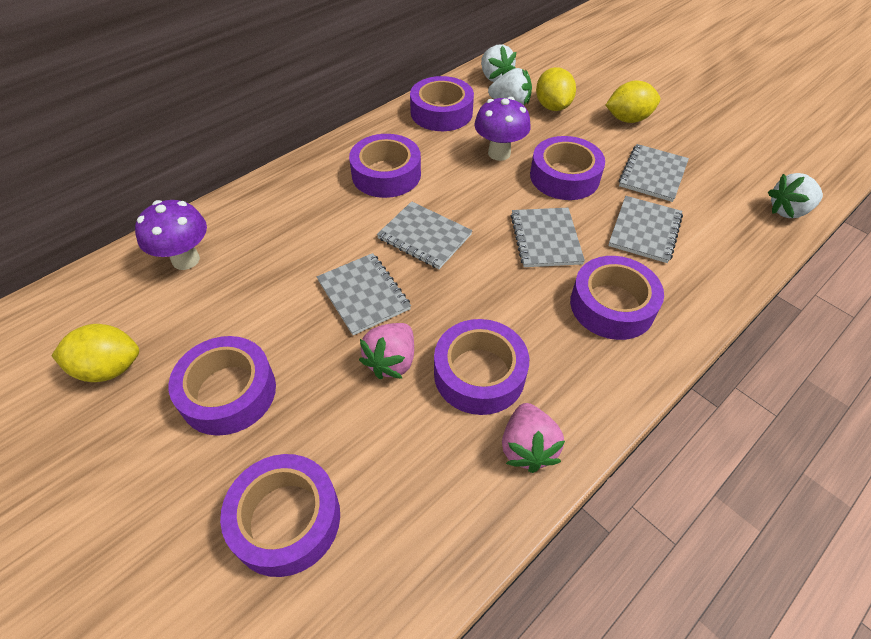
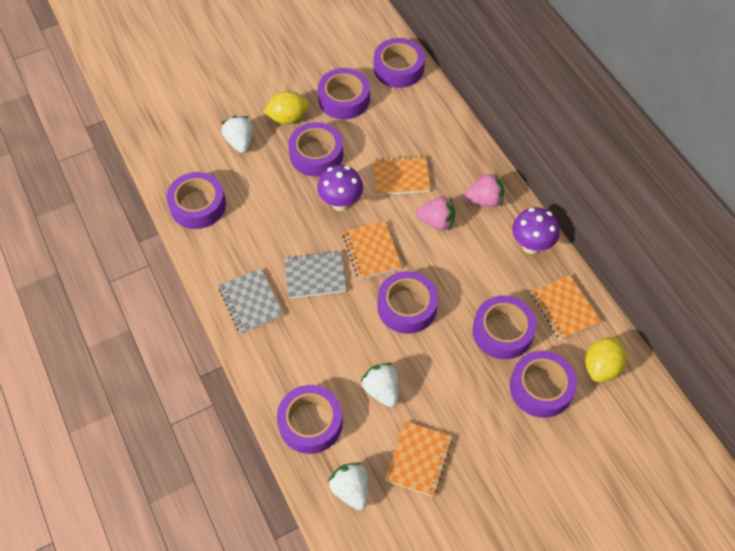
grey notebook: 5 -> 2
orange notebook: 0 -> 4
purple tape: 7 -> 8
yellow lemon: 3 -> 2

